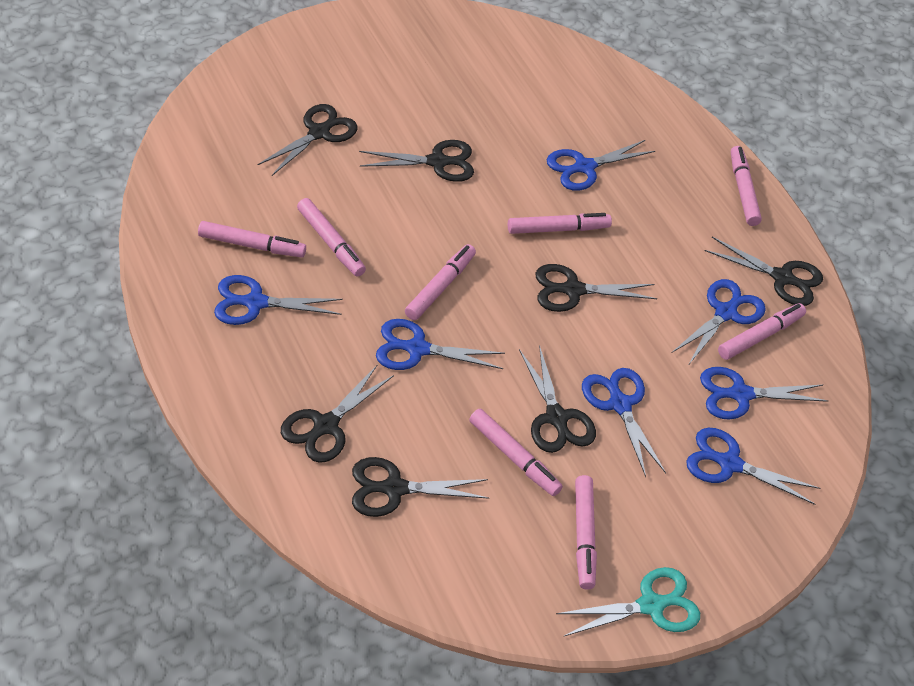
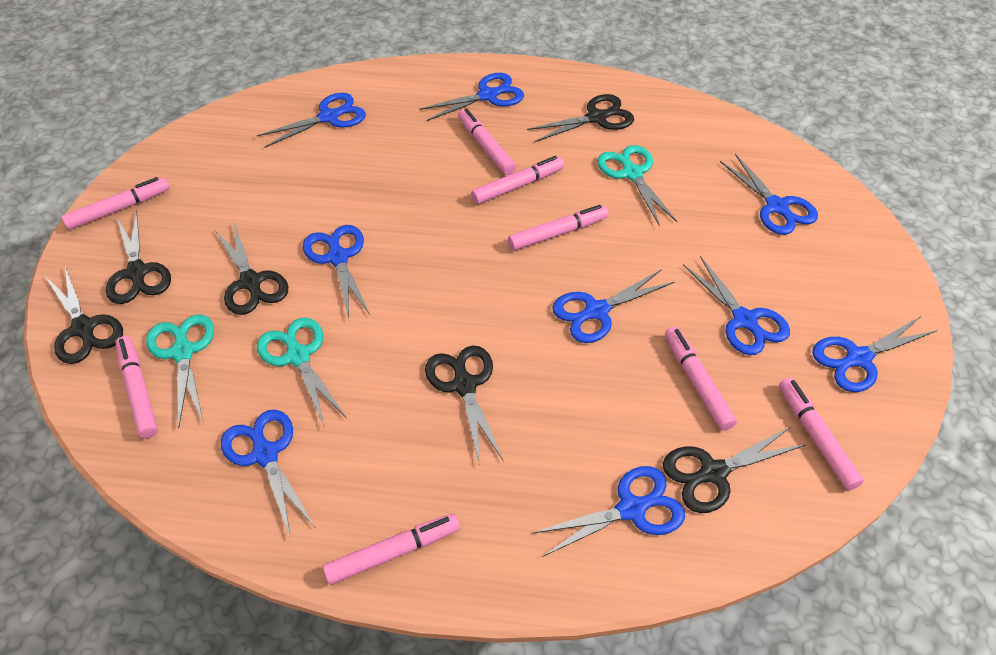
black scissors: 7 -> 6
blue scissors: 7 -> 9
turquoise scissors: 1 -> 3

